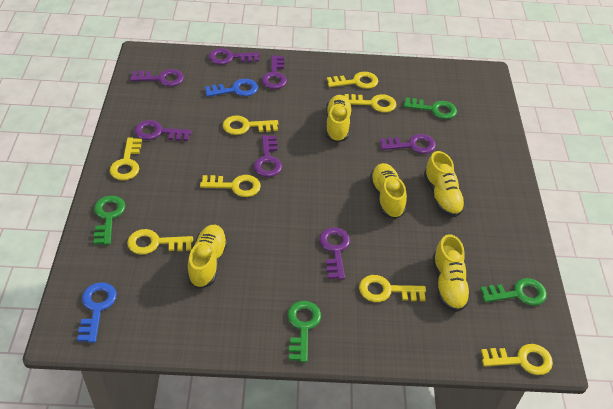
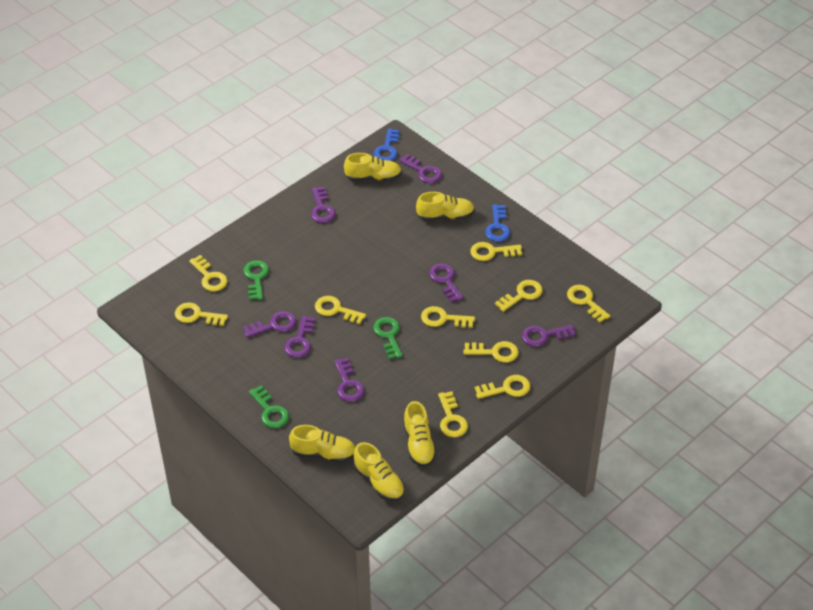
green key: 4 -> 3
yellow key: 8 -> 10

